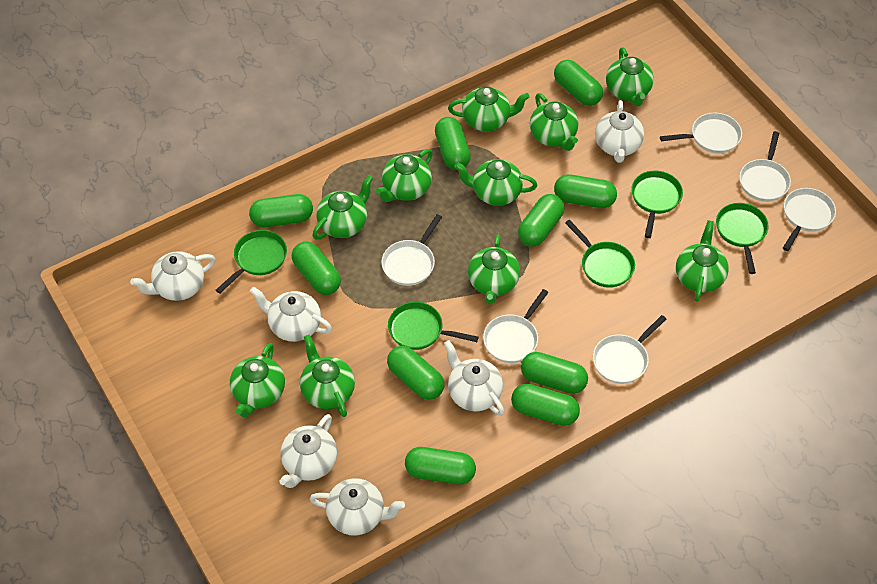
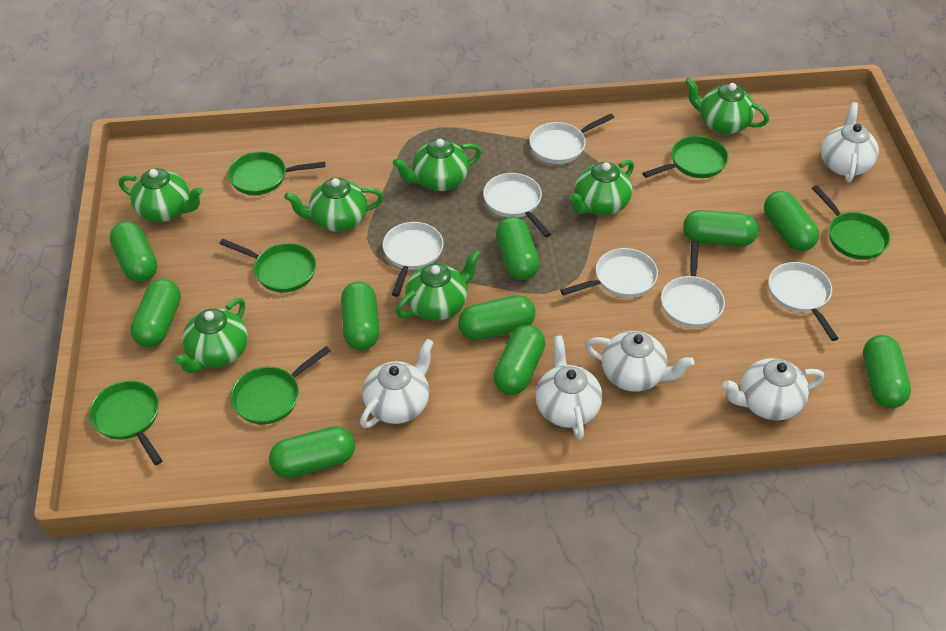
green pan: 5 -> 6
green teapot: 10 -> 7
white teapot: 6 -> 5

